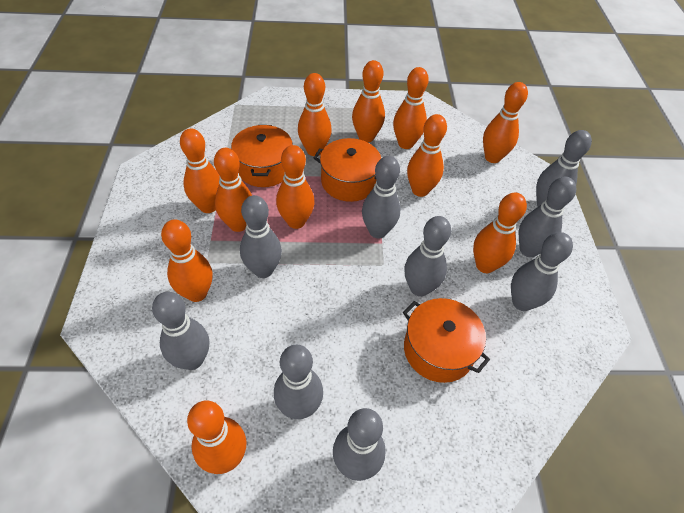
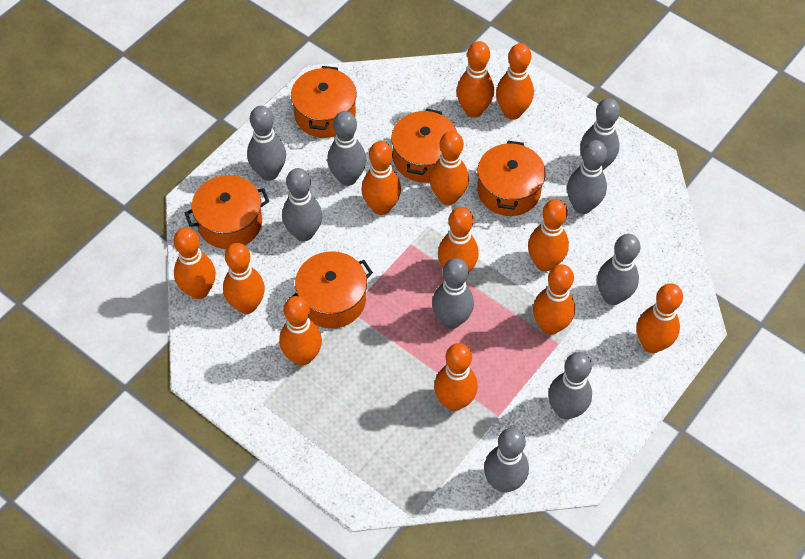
orange bowling pin: 11 -> 12
orange pot: 3 -> 5

